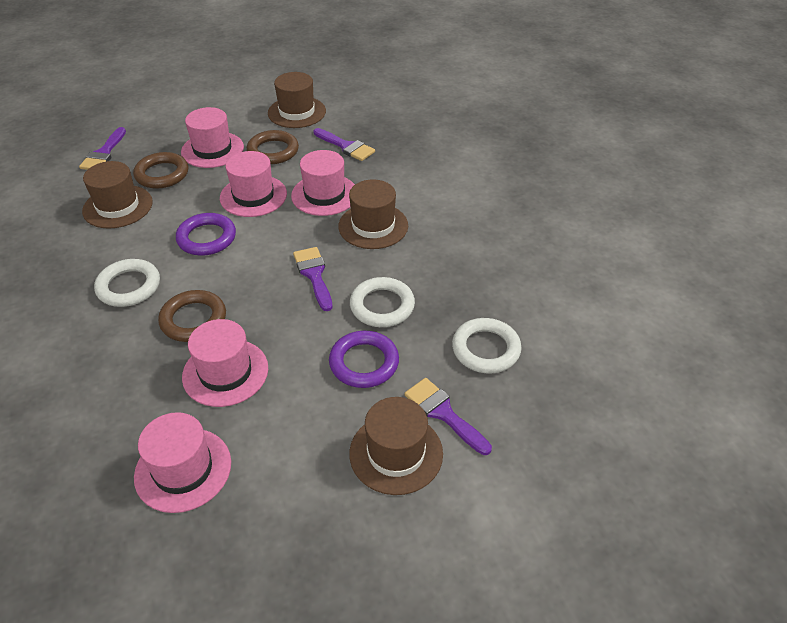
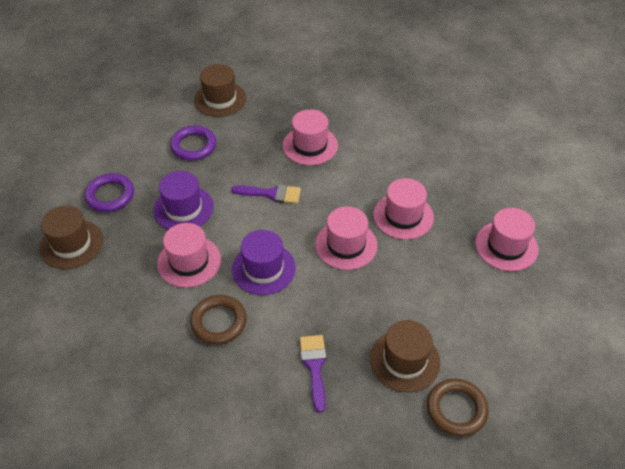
brown hat: 4 -> 3
brown ring: 3 -> 2
purple brush: 4 -> 2
purple hat: 0 -> 2
white ring: 3 -> 0

